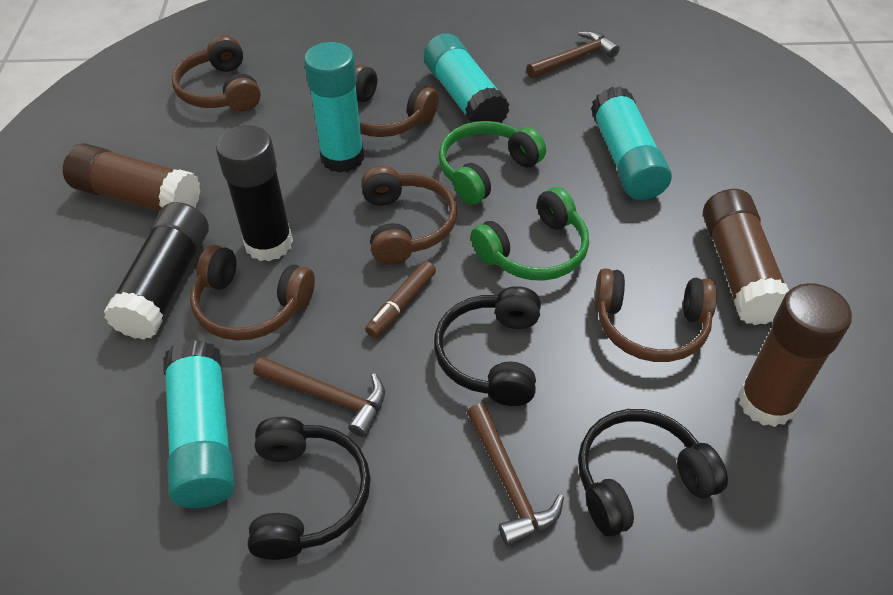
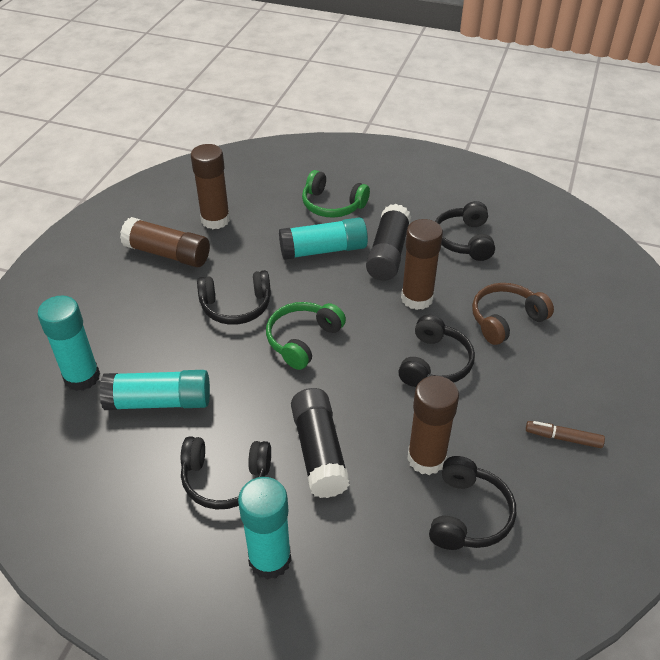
black headphones: 3 -> 5
brown glue stick: 3 -> 4
brown hammer: 3 -> 0
brown headphones: 5 -> 1

